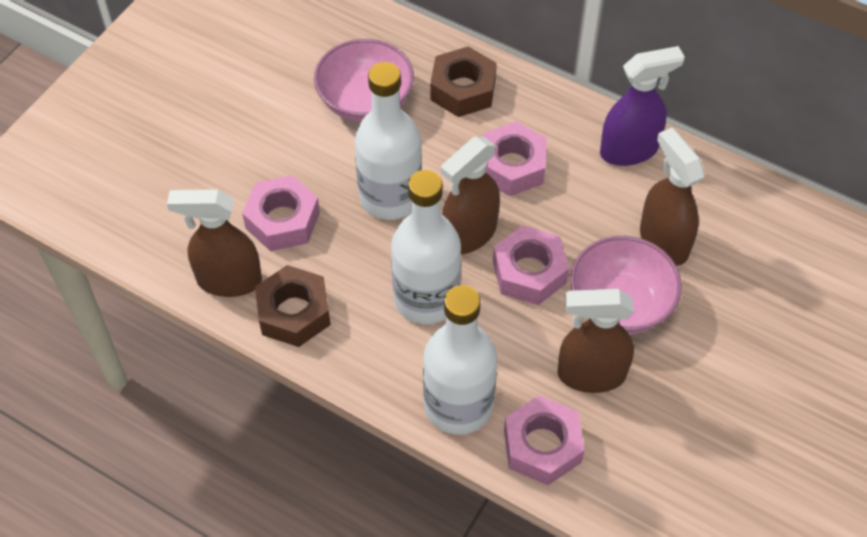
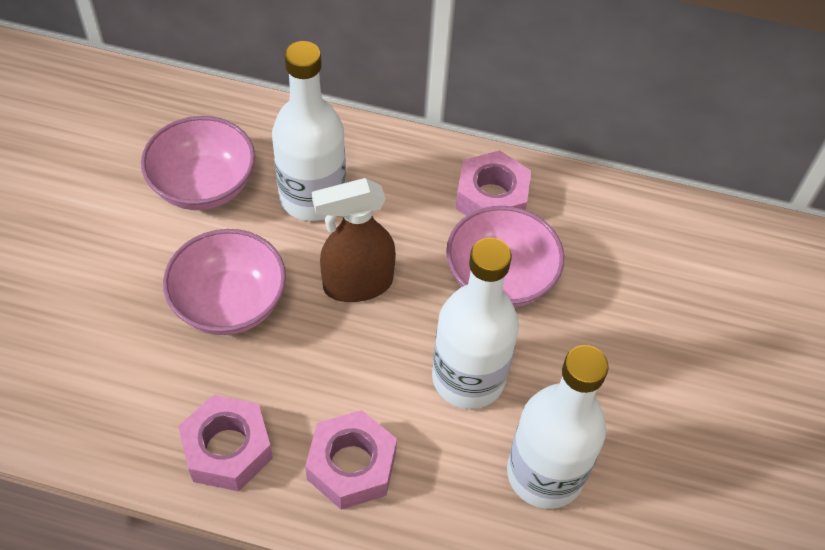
brown nut: 2 -> 0
brown spray bottle: 4 -> 1
pink bowl: 2 -> 3
pink nut: 4 -> 3
purple spray bottle: 1 -> 0

